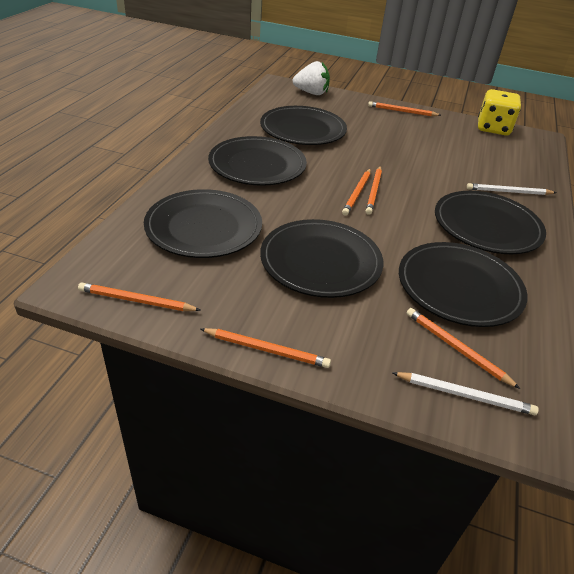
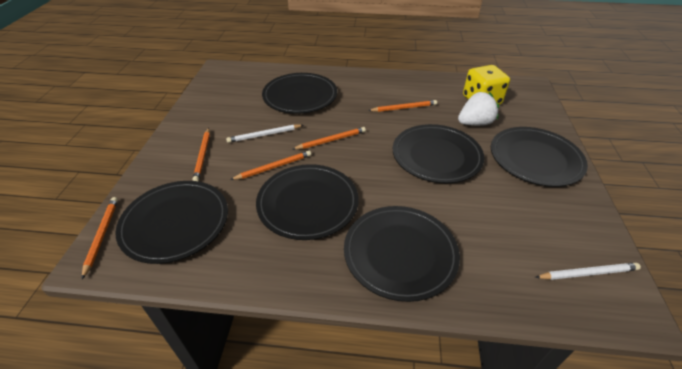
orange pencil: 6 -> 5

